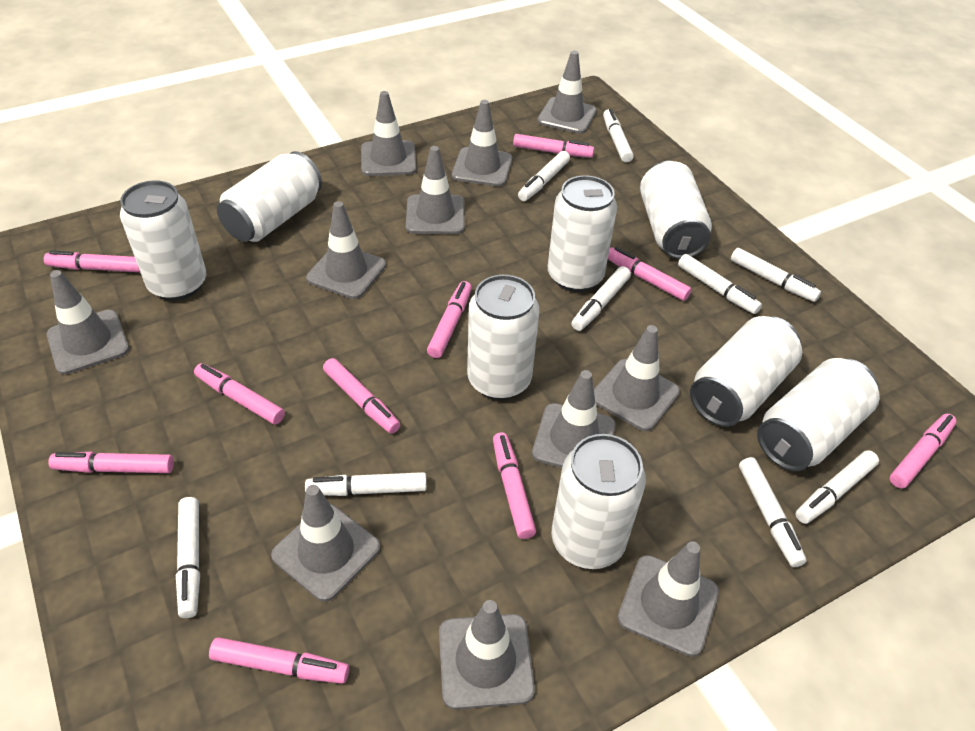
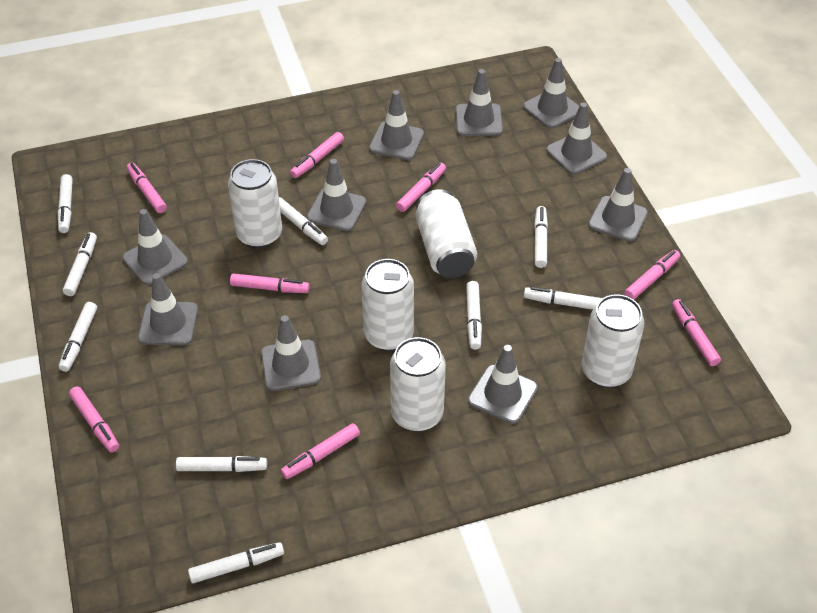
grey traffic cone: 11 -> 10
pink marker: 10 -> 8
white can: 8 -> 5

